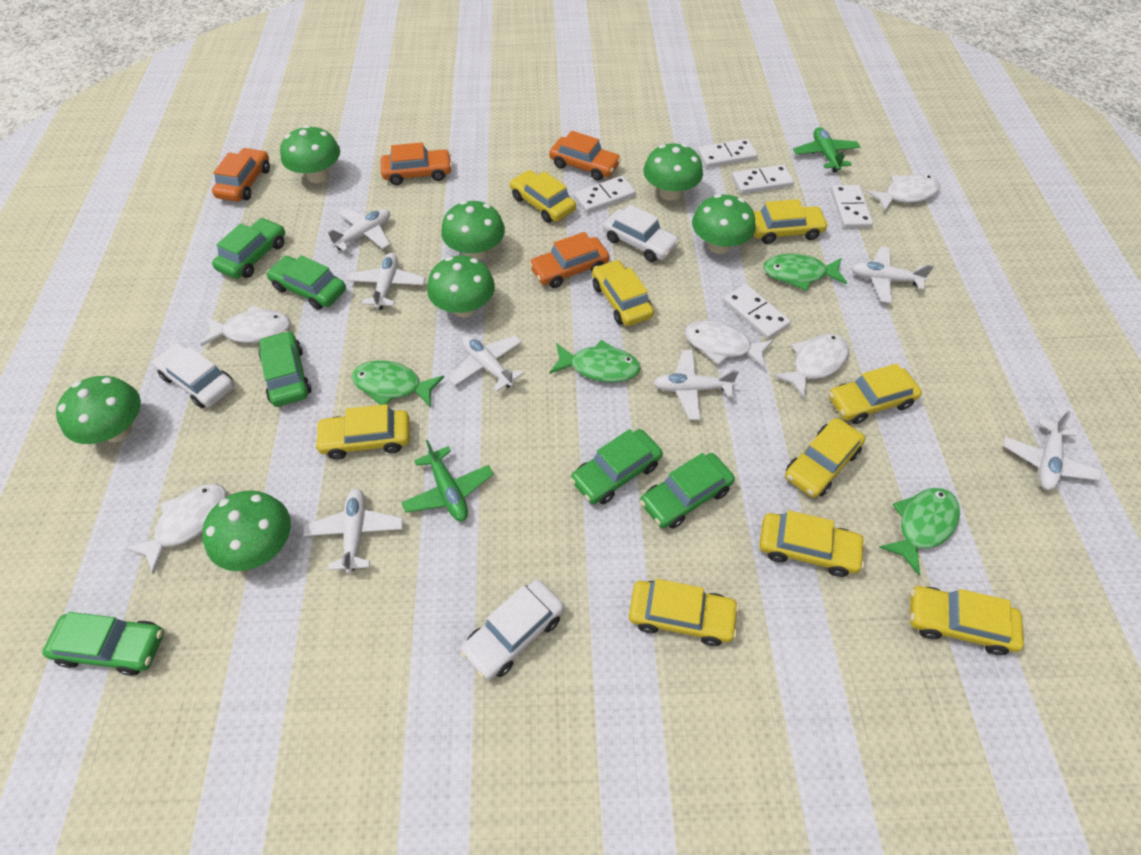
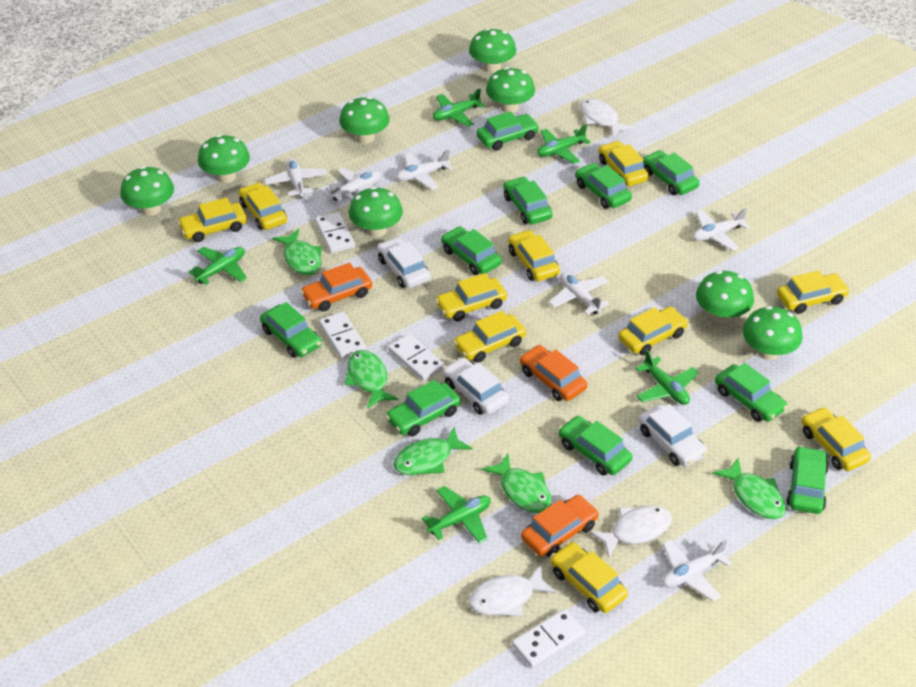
green car: 6 -> 10
green fish: 4 -> 5
green mushroom: 7 -> 8
green plane: 2 -> 5
orange car: 4 -> 3
white domino: 5 -> 4
white fish: 5 -> 3
white plane: 7 -> 6
yellow car: 9 -> 10

